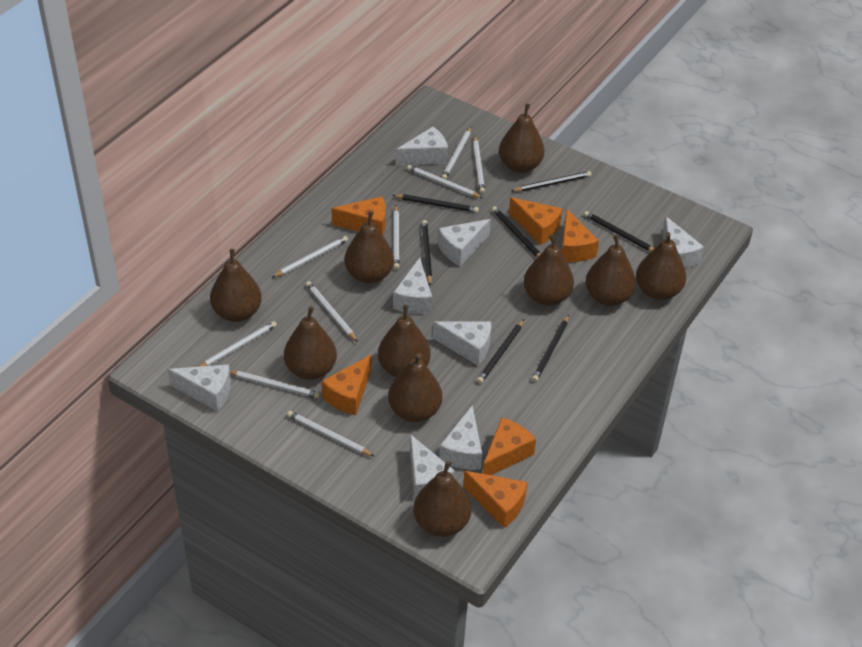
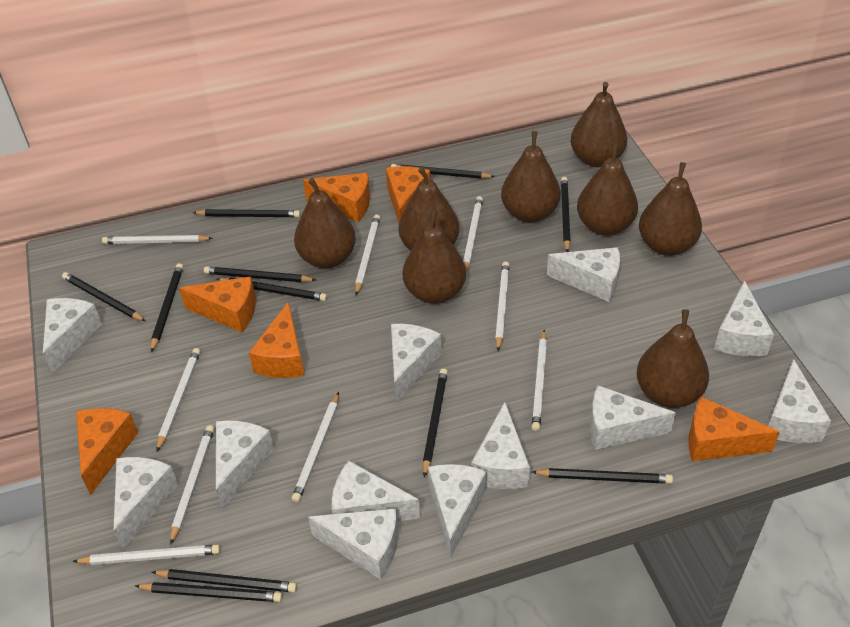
black pencil: 7 -> 11
brown pear: 10 -> 8
white cheese: 8 -> 12

